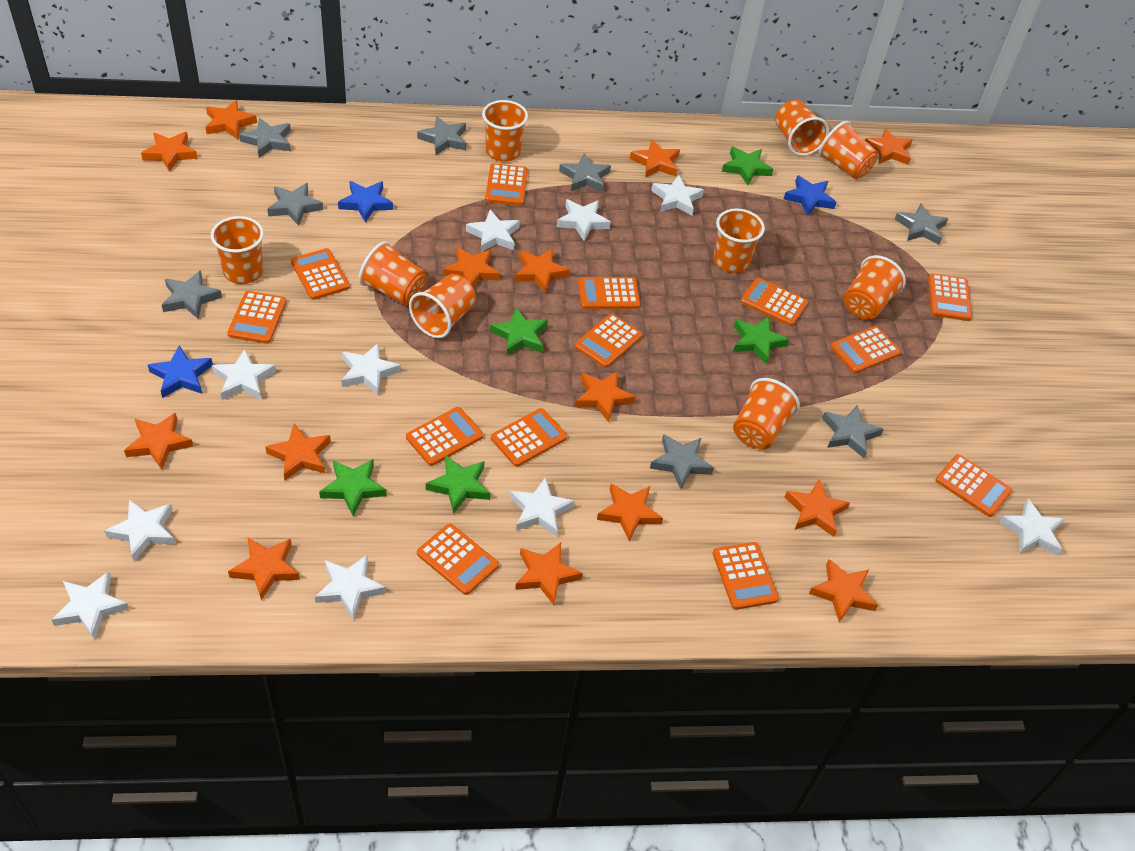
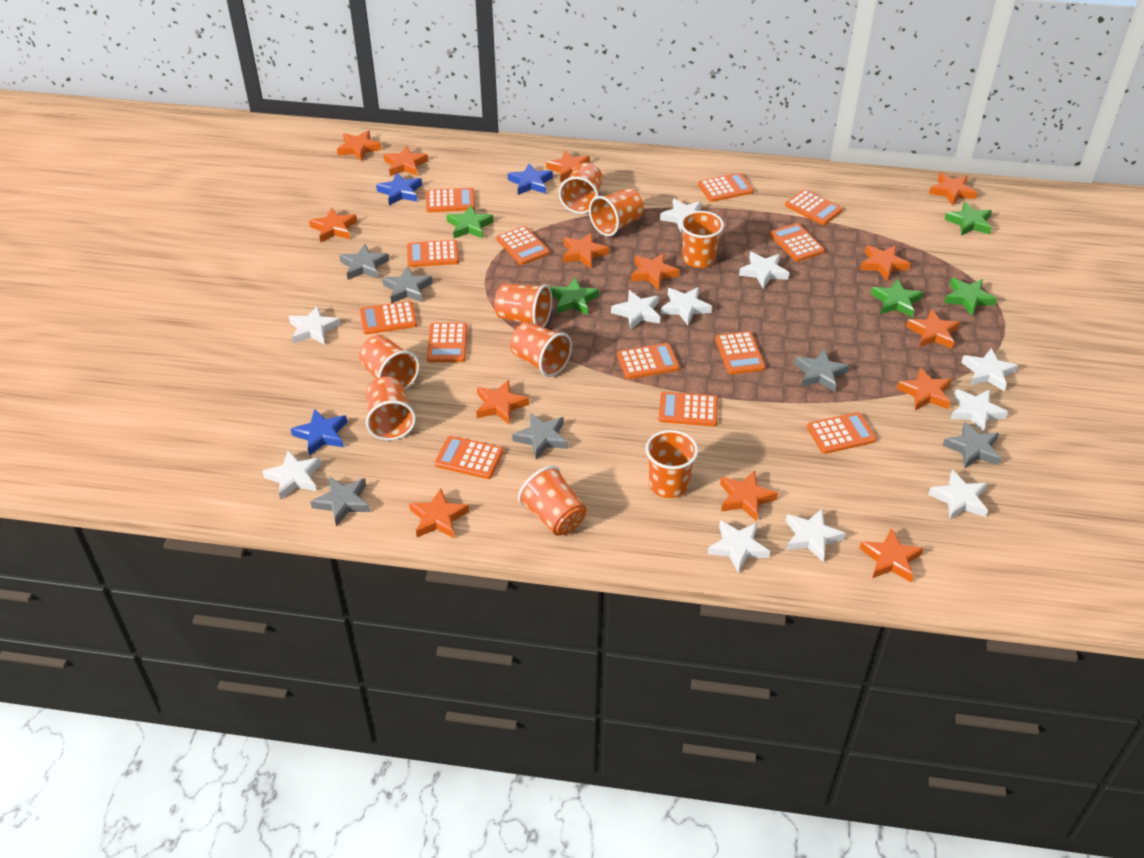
grey star: 8 -> 6
white star: 10 -> 11

